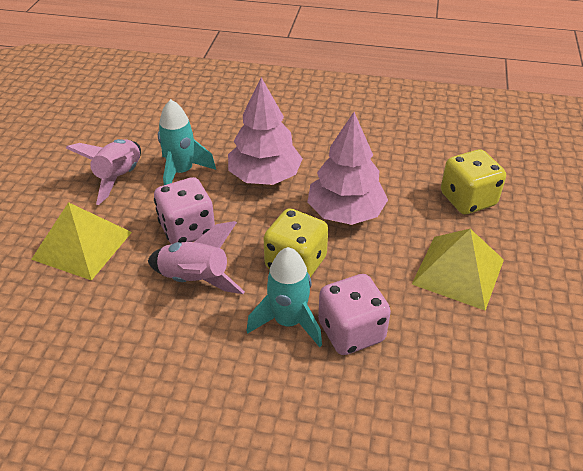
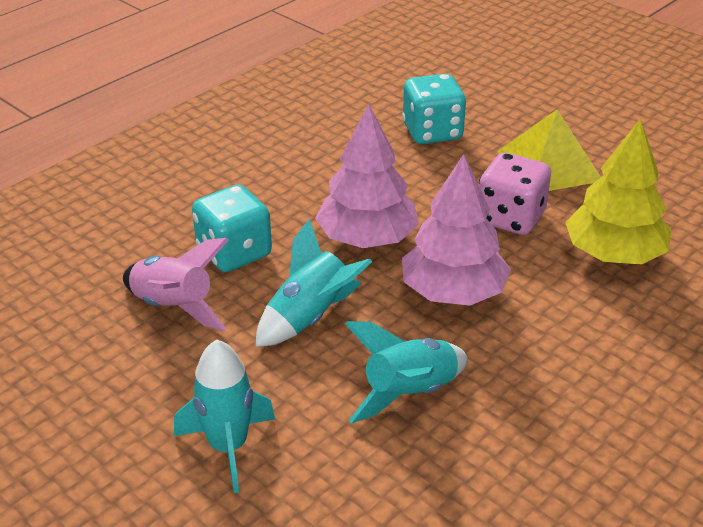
pink dice: 2 -> 1
pink rocket: 2 -> 1
turquoise dice: 0 -> 2
turquoise rocket: 2 -> 3
yellow dice: 2 -> 0
yellow pyramid: 2 -> 1
yellow tree: 0 -> 1

